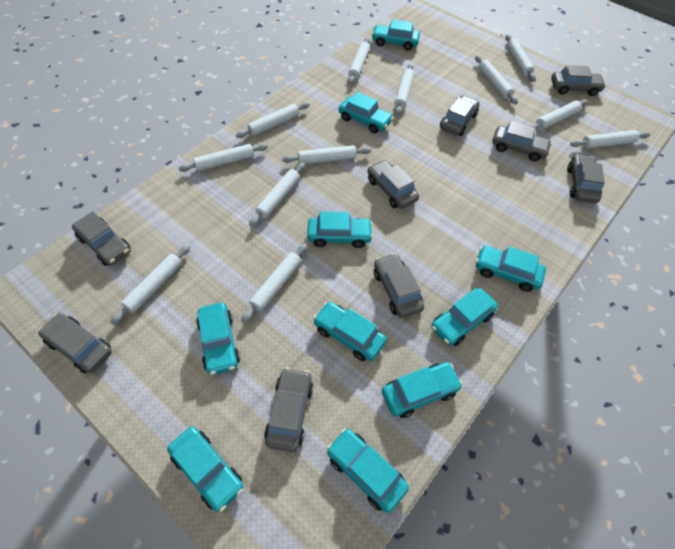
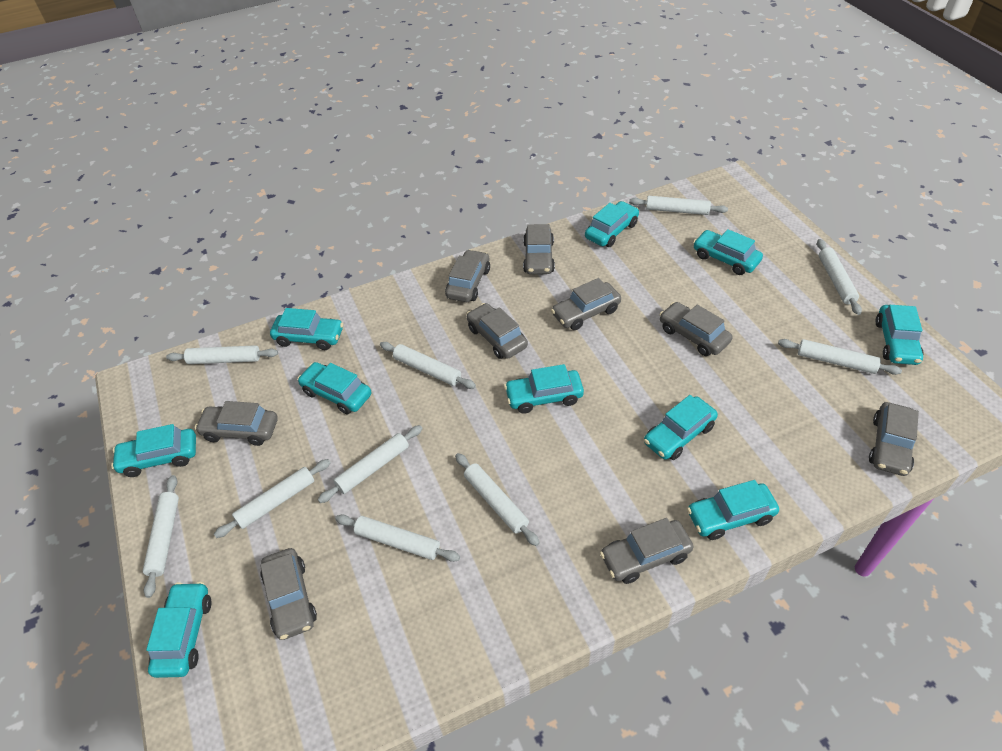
white rolling pin: 12 -> 10

